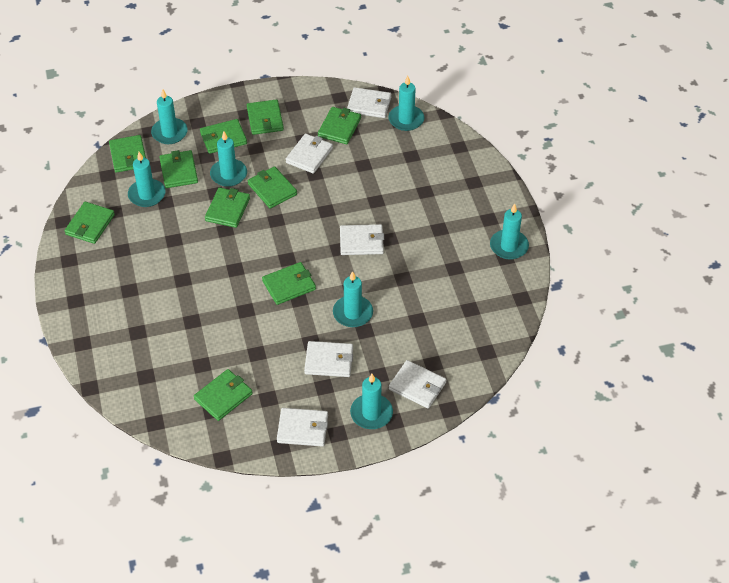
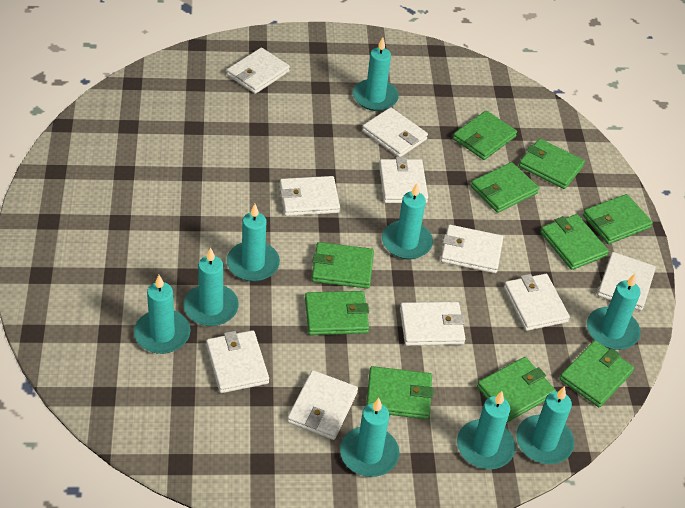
turquoise candle: 7 -> 9
white wallet: 6 -> 10

